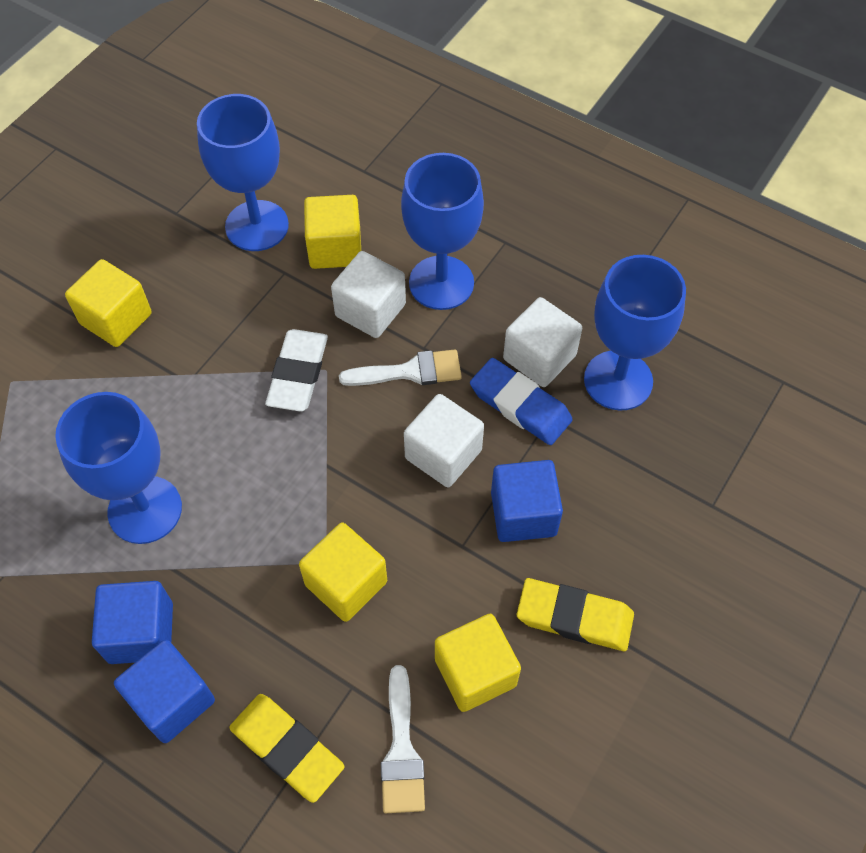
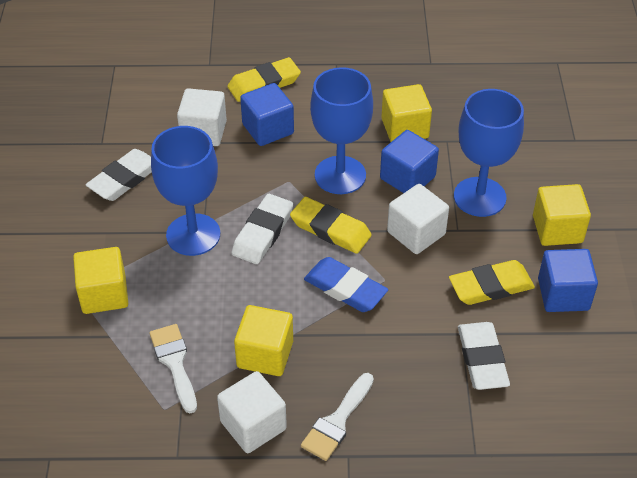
blue goblet: 4 -> 3
white eraser: 1 -> 3
yellow eraser: 2 -> 3

